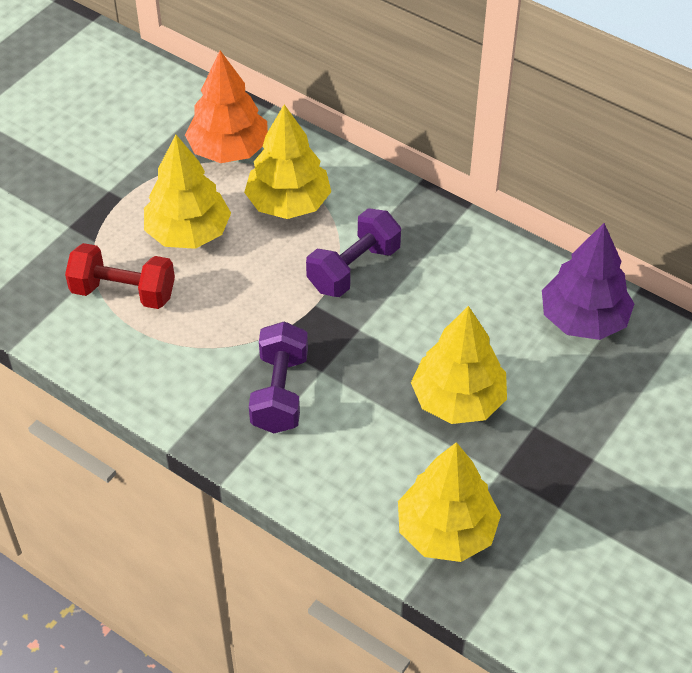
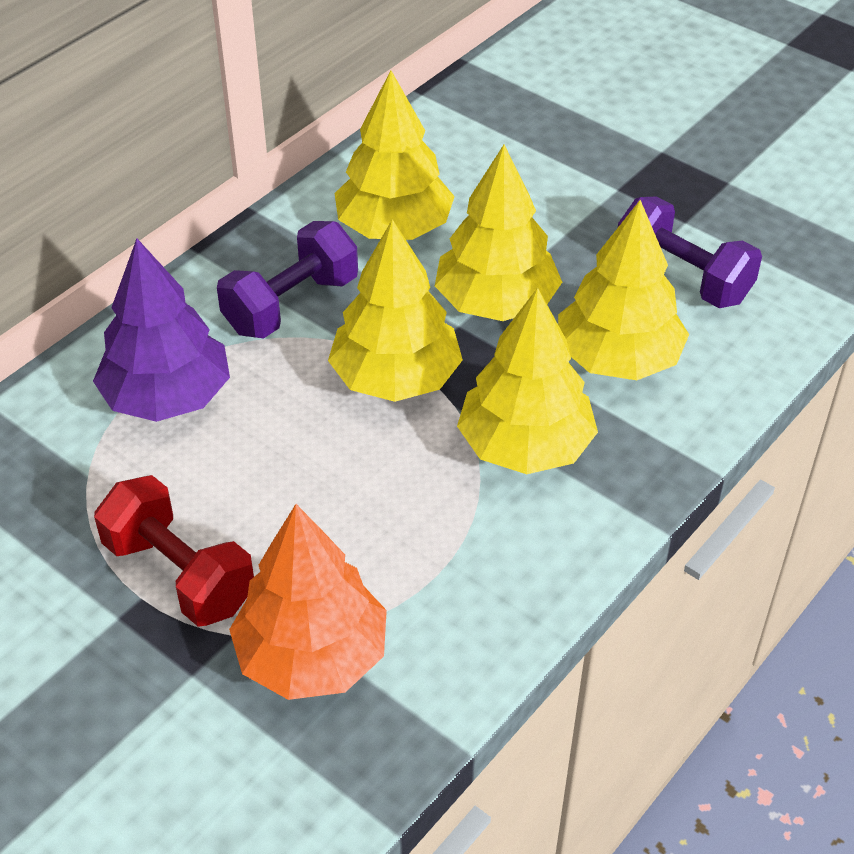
yellow tree: 4 -> 5

